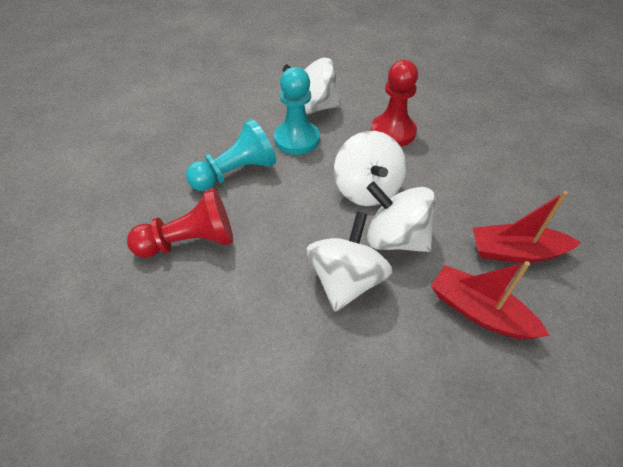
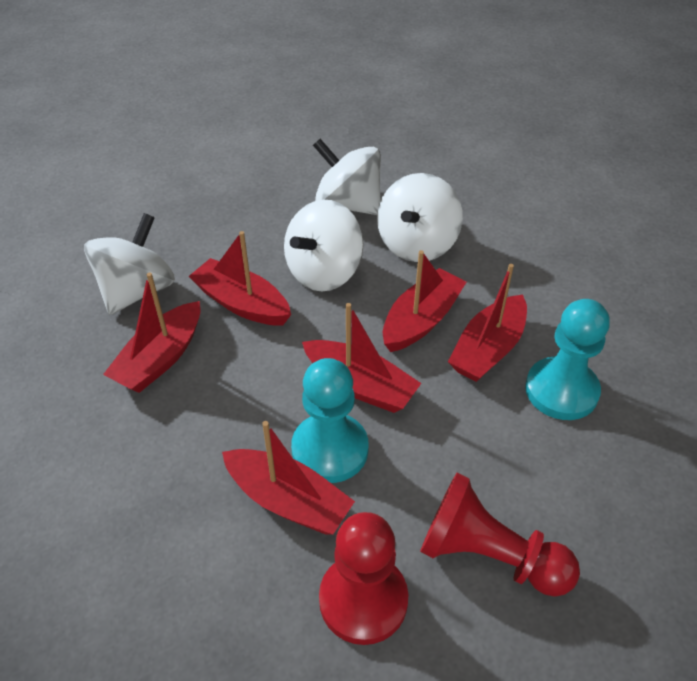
red boat: 2 -> 6

